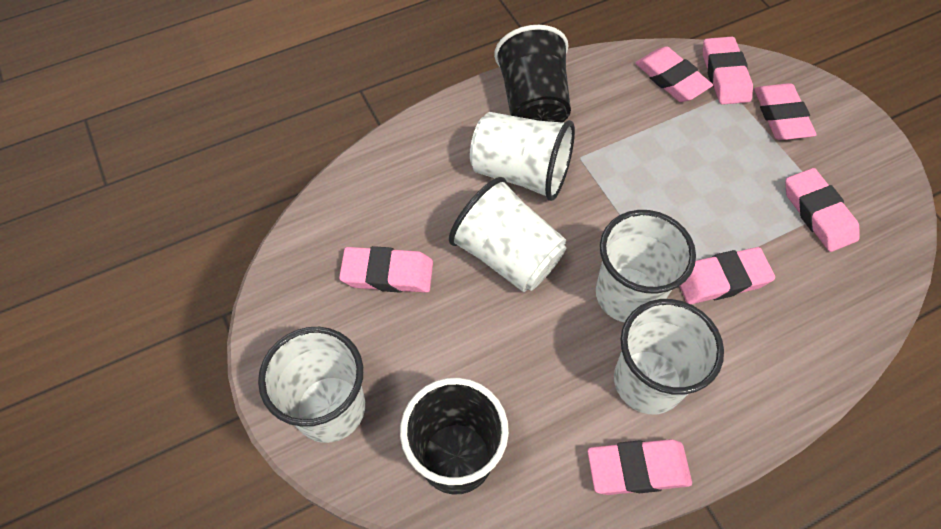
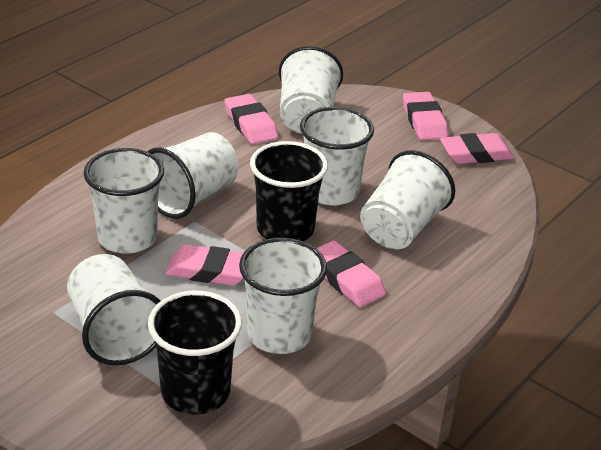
pink eraser: 7 -> 5
white cup: 5 -> 7

